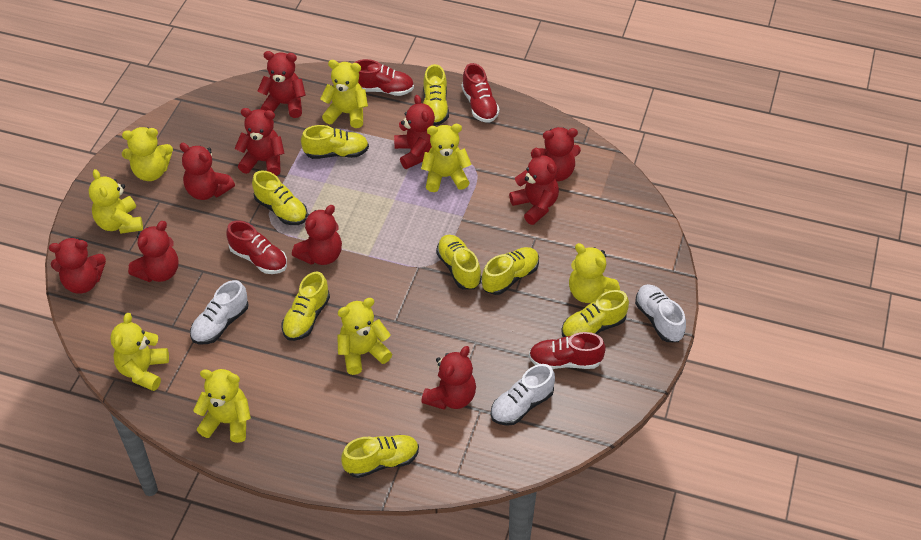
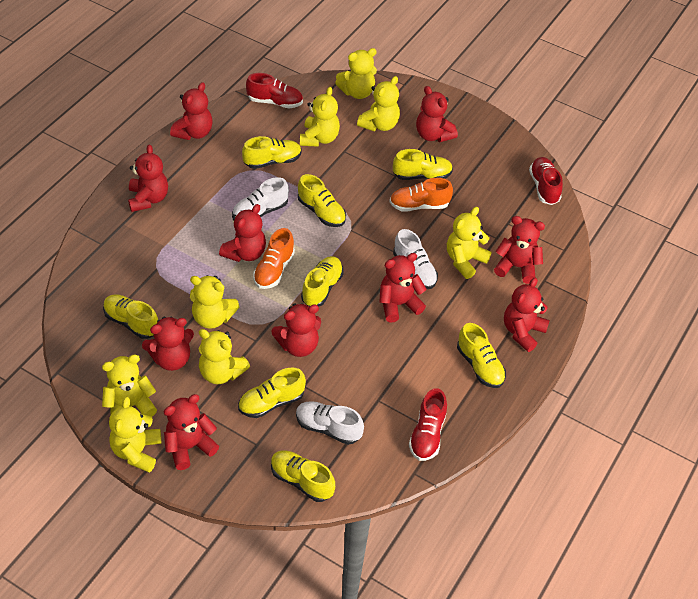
orange shoe: 0 -> 2
red shoe: 4 -> 3

